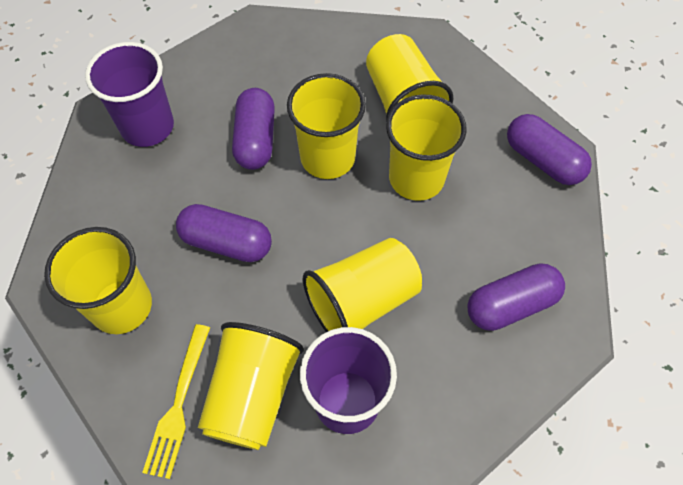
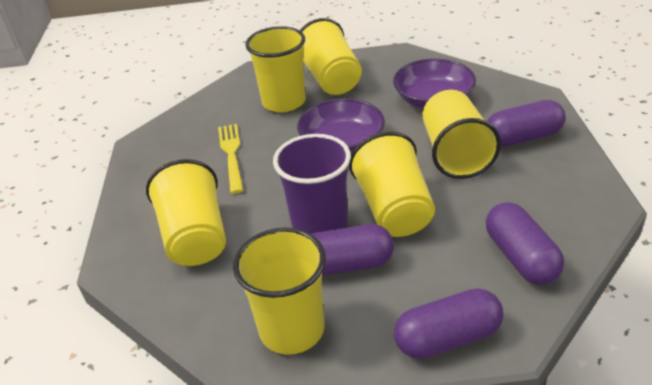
purple bowl: 0 -> 2
purple cup: 2 -> 1

